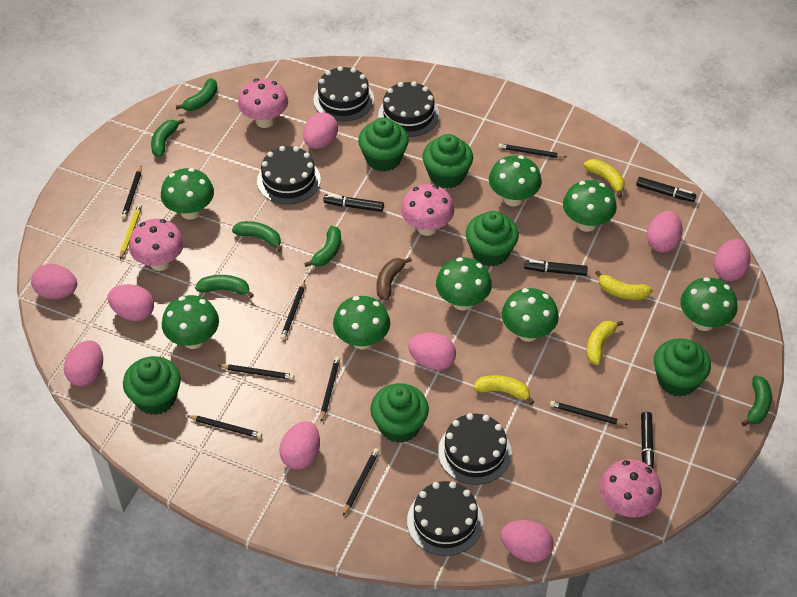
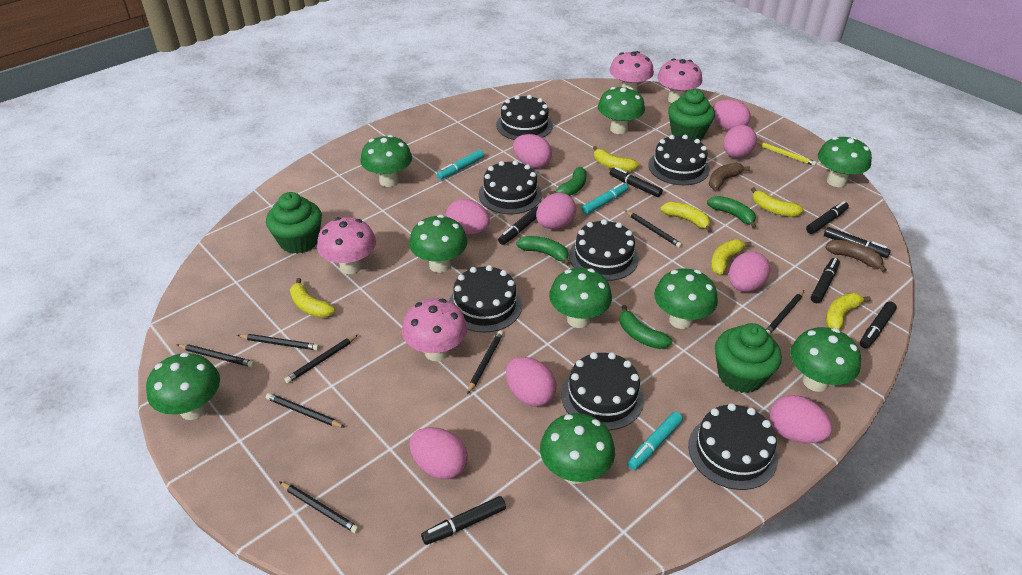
black cake: 5 -> 7
black marker: 4 -> 7
brown banana: 1 -> 2
green banana: 6 -> 4
green cupcake: 6 -> 3
green mushroom: 8 -> 9
turquoise marker: 0 -> 3
yellow banana: 4 -> 6

